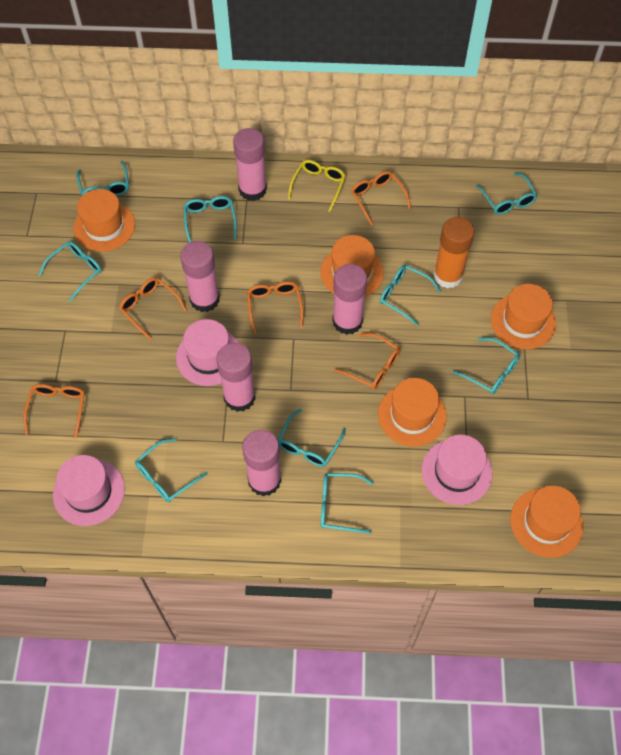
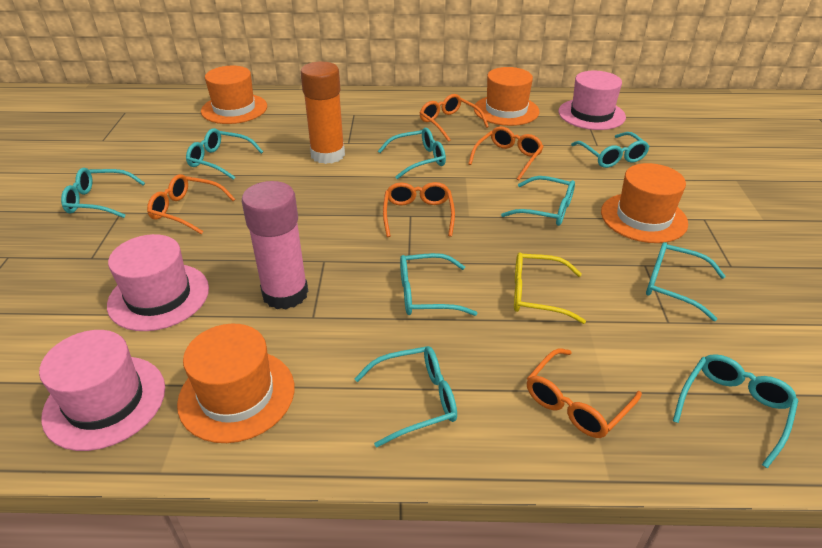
orange hat: 5 -> 4
pink glue stick: 5 -> 1

